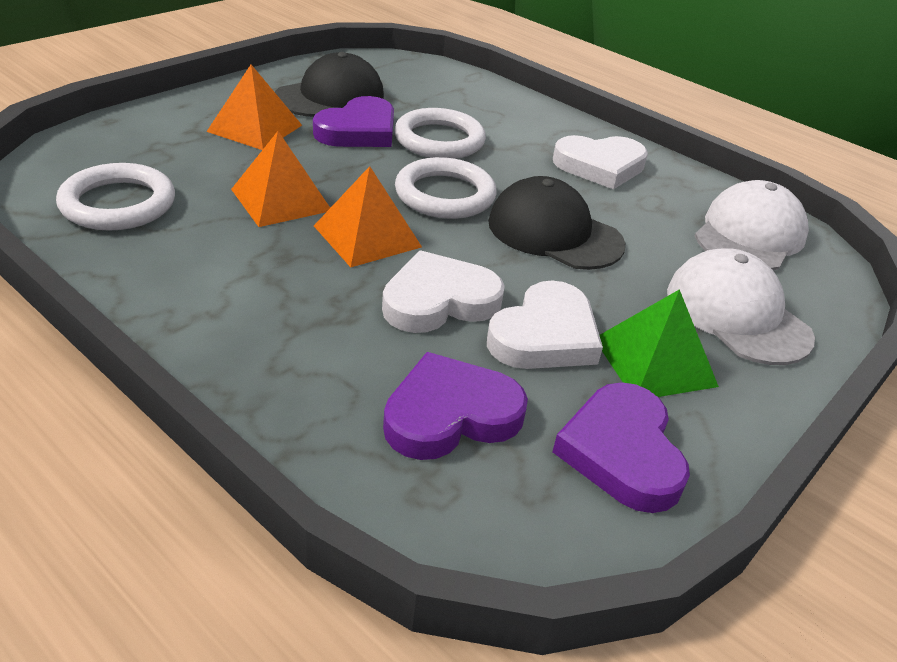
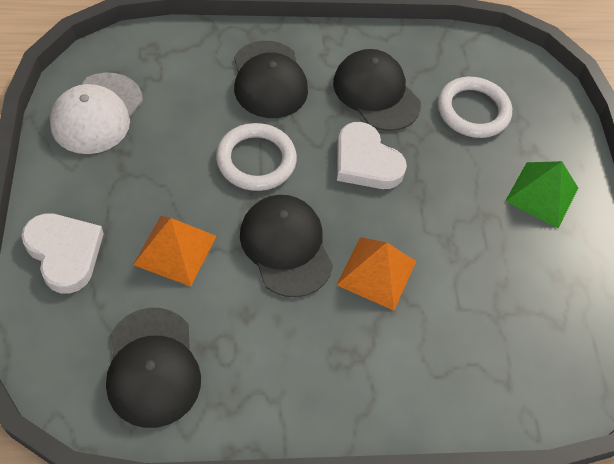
black cap: 2 -> 4
orange pyramid: 3 -> 2
purple heart: 3 -> 0
white cap: 2 -> 1
white heart: 3 -> 2
white ring: 3 -> 2

